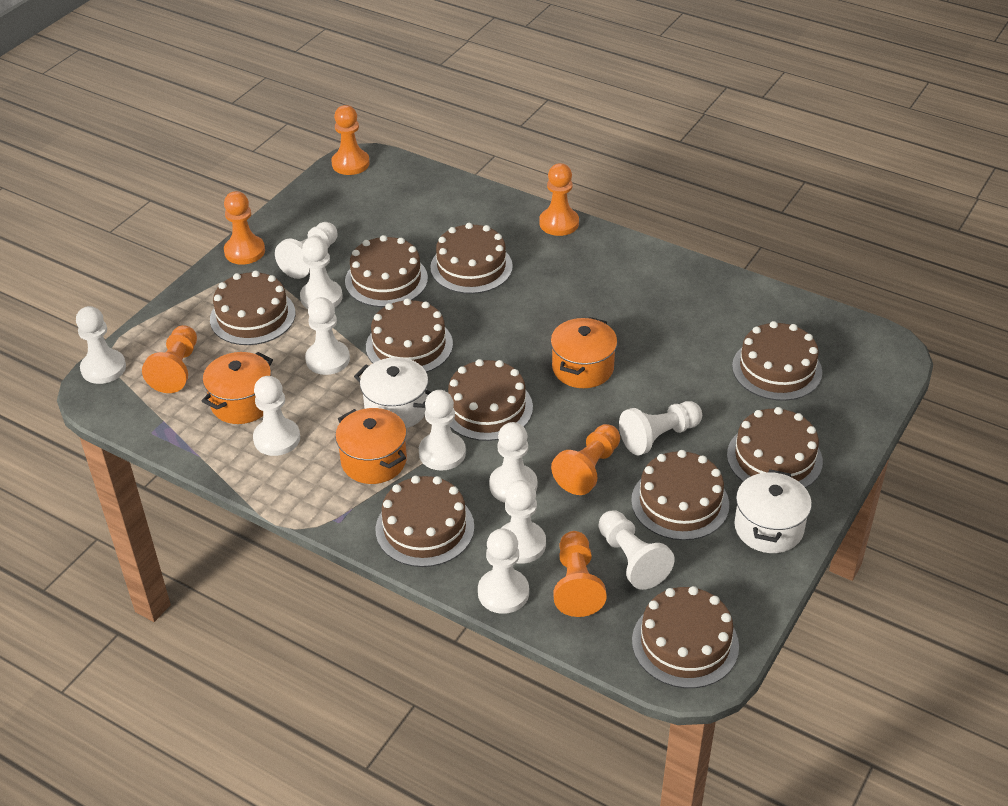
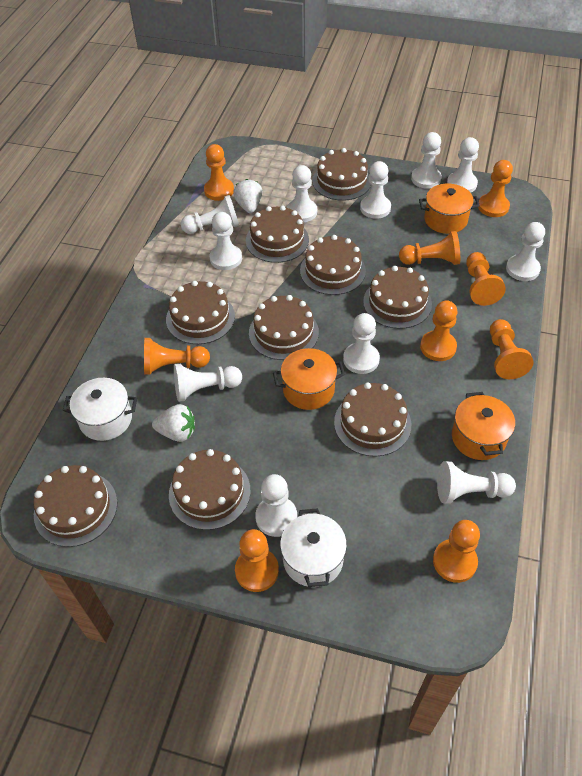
brown cake: 10 -> 9
orange pawn: 6 -> 9
white strawberry: 0 -> 2

